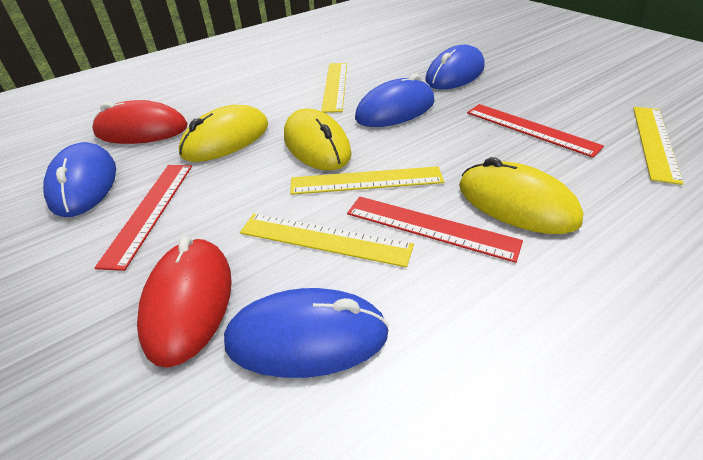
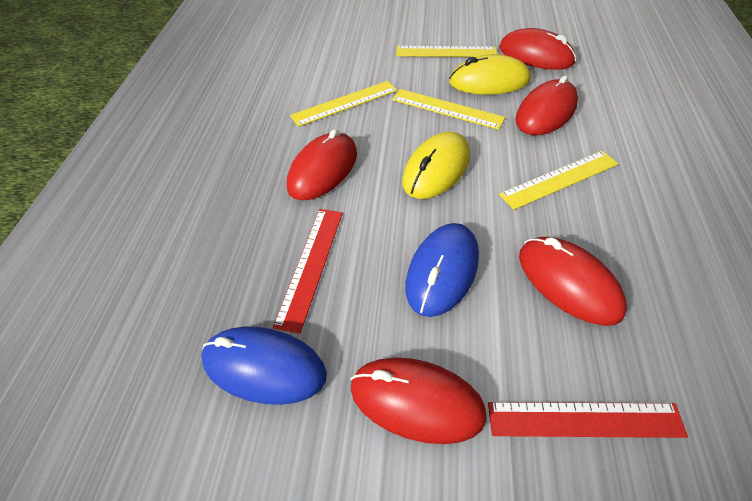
blue mouse: 4 -> 2
red mouse: 2 -> 5
red ruler: 3 -> 2
yellow mouse: 3 -> 2

